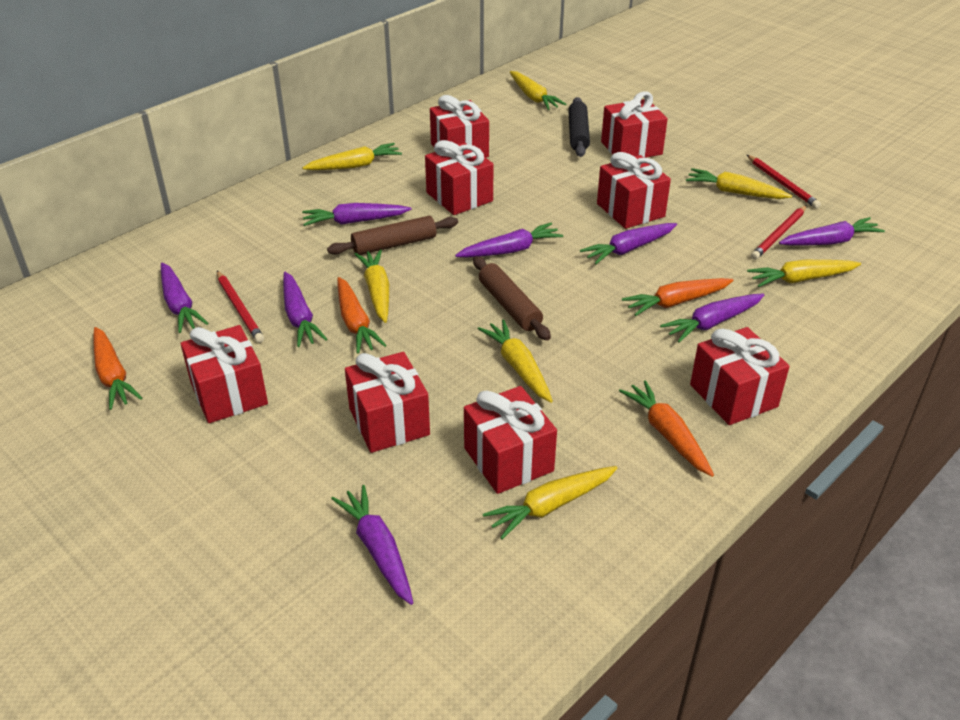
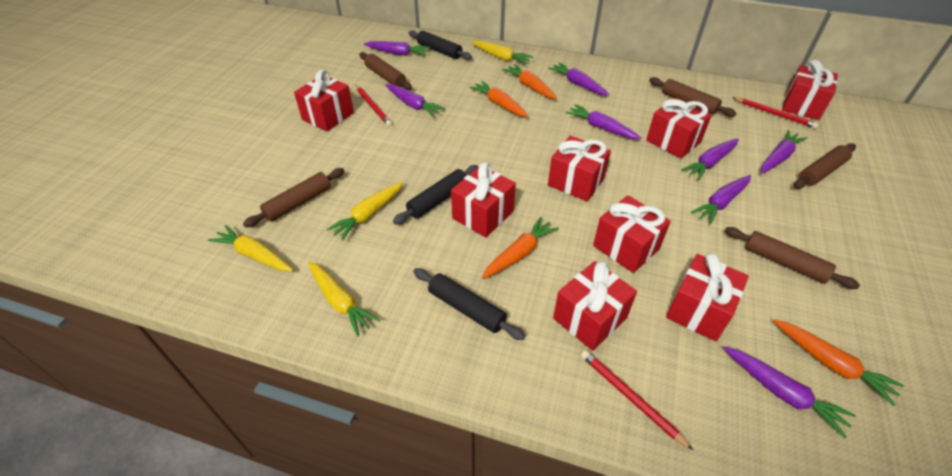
black rolling pin: 1 -> 3
brown rolling pin: 2 -> 5
yellow carrot: 7 -> 4

